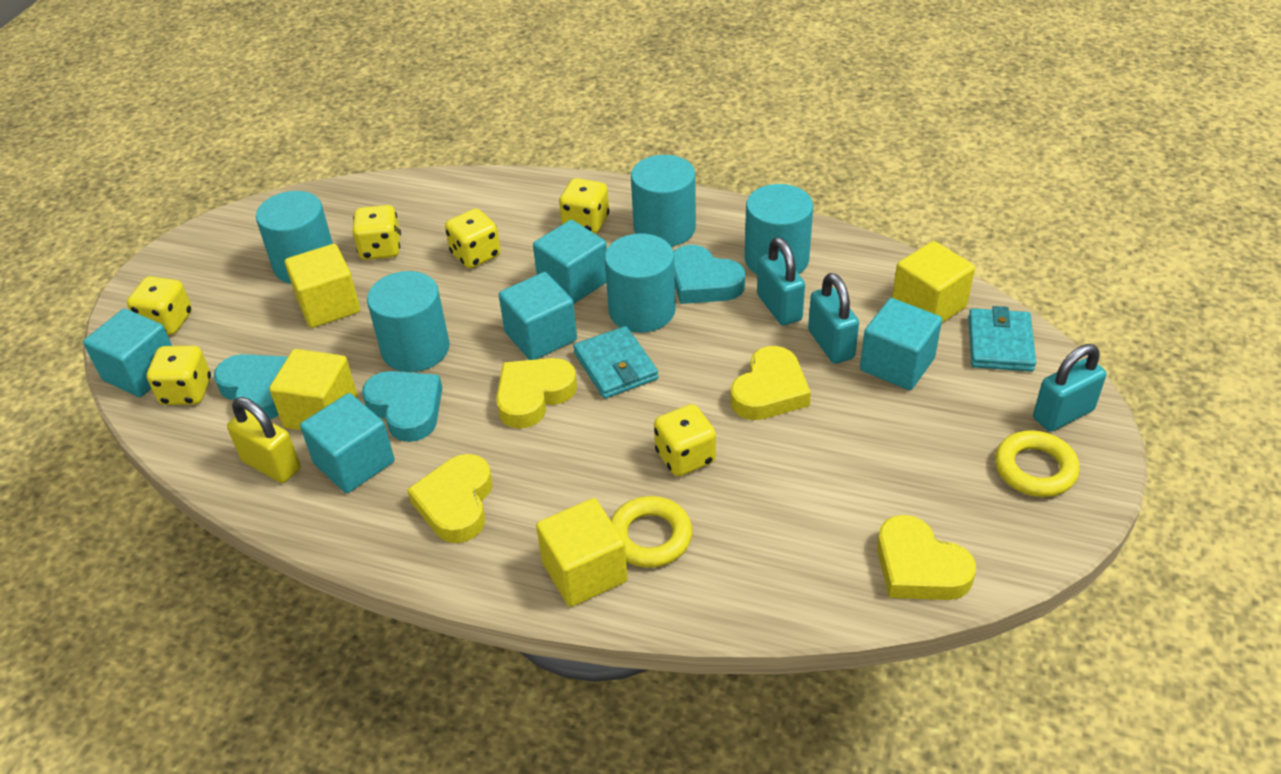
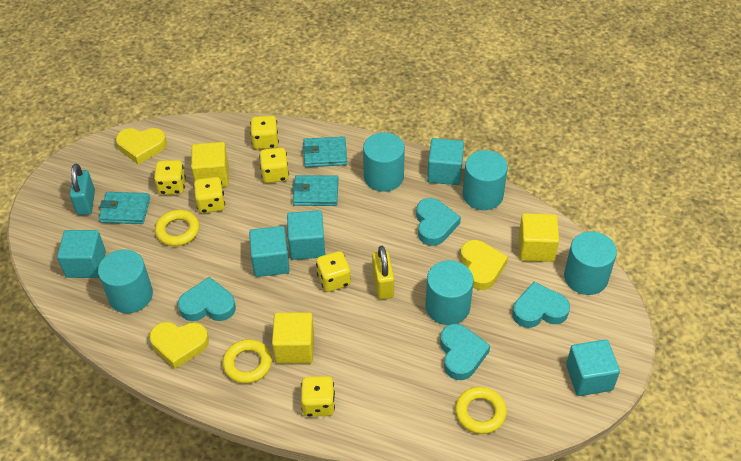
turquoise heart: 3 -> 4
turquoise padlock: 3 -> 1
turquoise wallet: 2 -> 3
yellow cube: 4 -> 3
yellow heart: 4 -> 3
yellow ring: 2 -> 3

